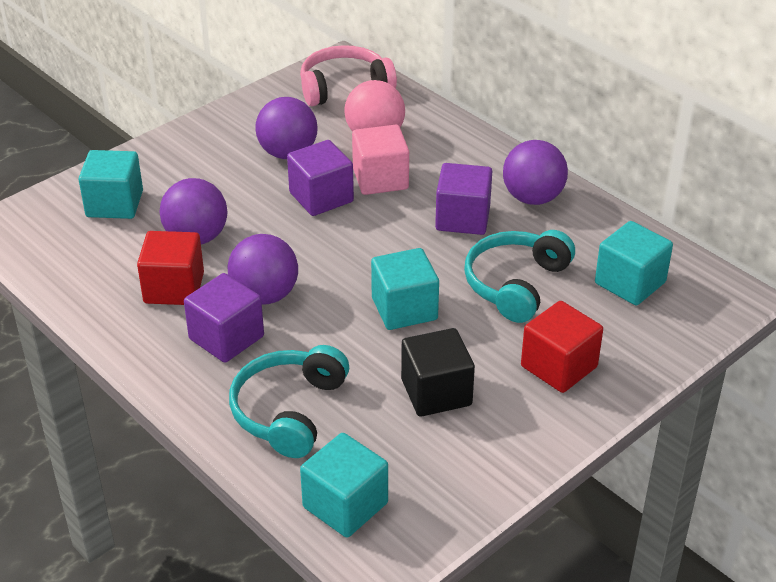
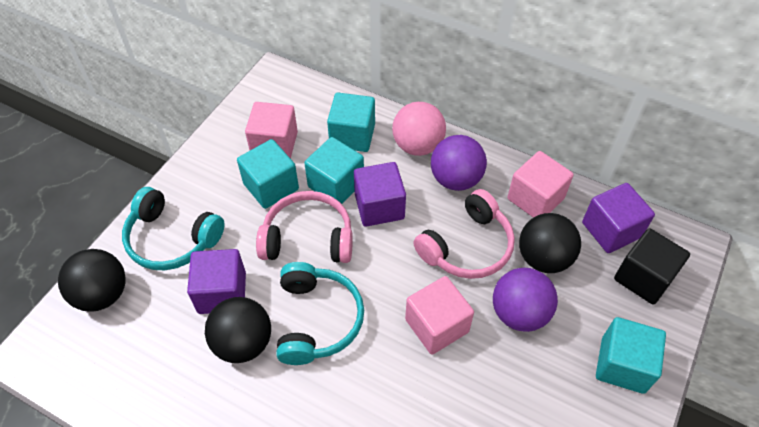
black ball: 0 -> 3
pink cube: 1 -> 3
pink headphones: 1 -> 2
purple ball: 4 -> 2
red cube: 2 -> 0

